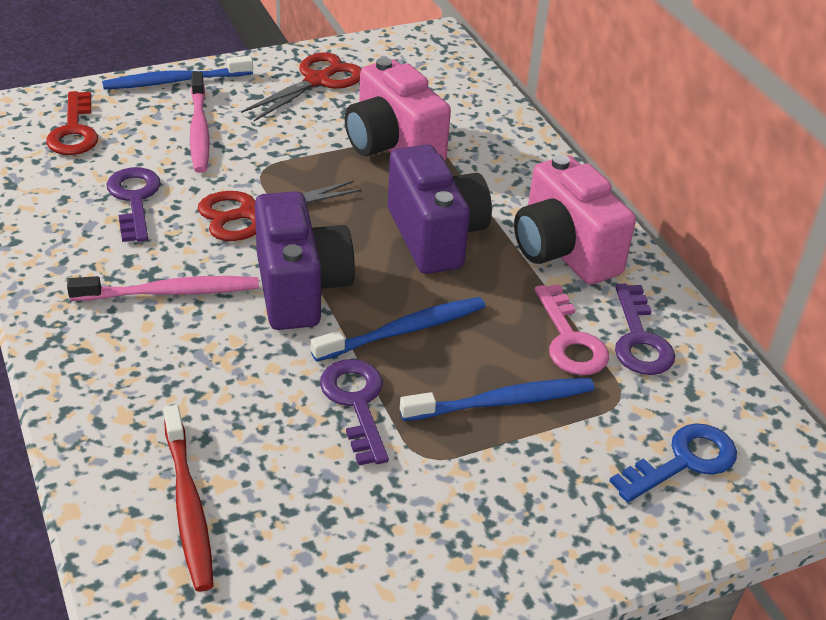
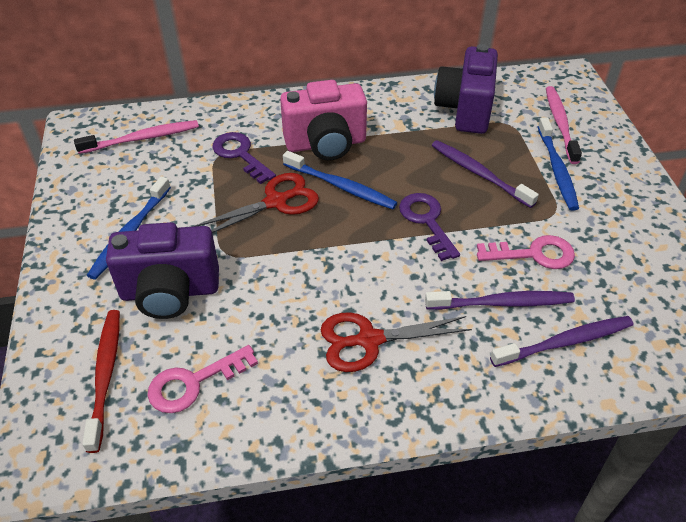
blue key: 1 -> 0
pink camera: 2 -> 1
pink key: 1 -> 2
purple key: 3 -> 2
purple toothbrush: 0 -> 3
red key: 1 -> 0

